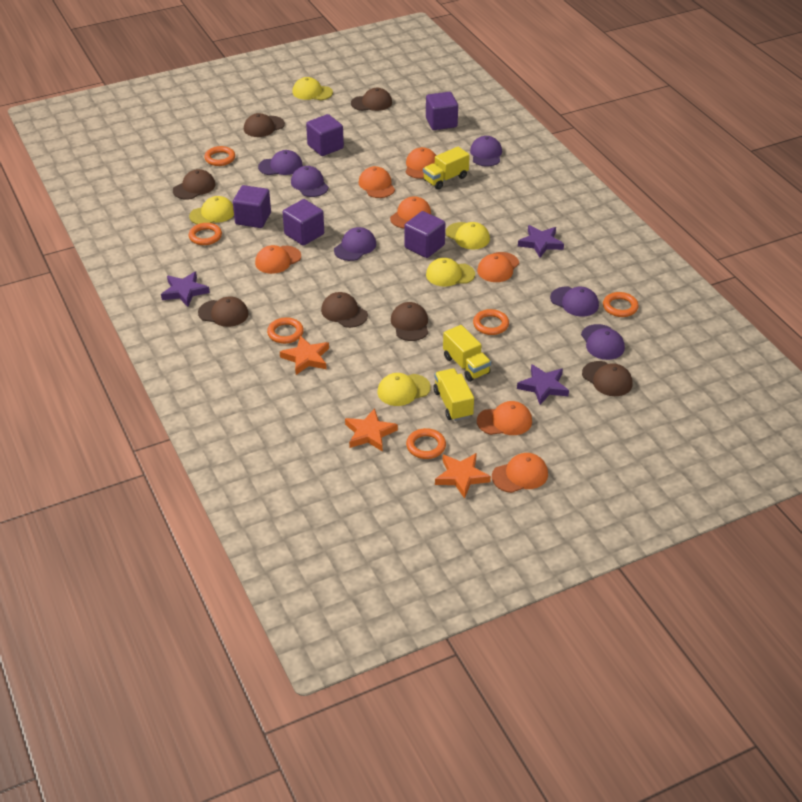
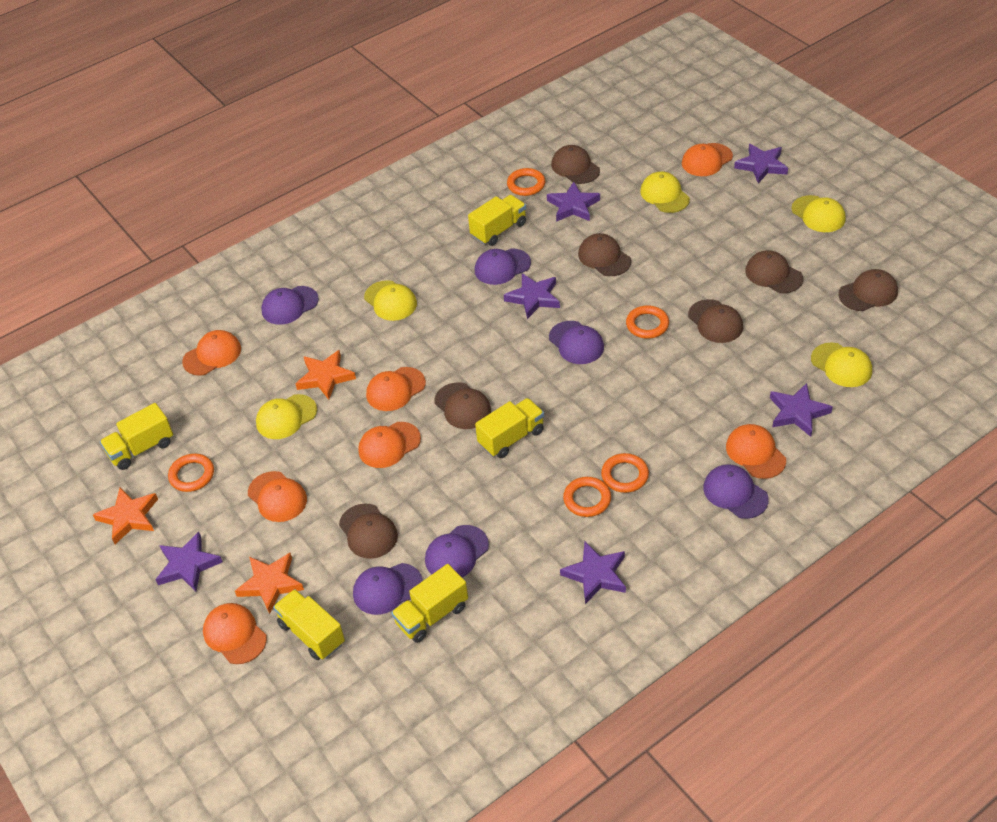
orange ring: 6 -> 5
purple cube: 5 -> 0
purple star: 3 -> 6
yellow truck: 3 -> 5

